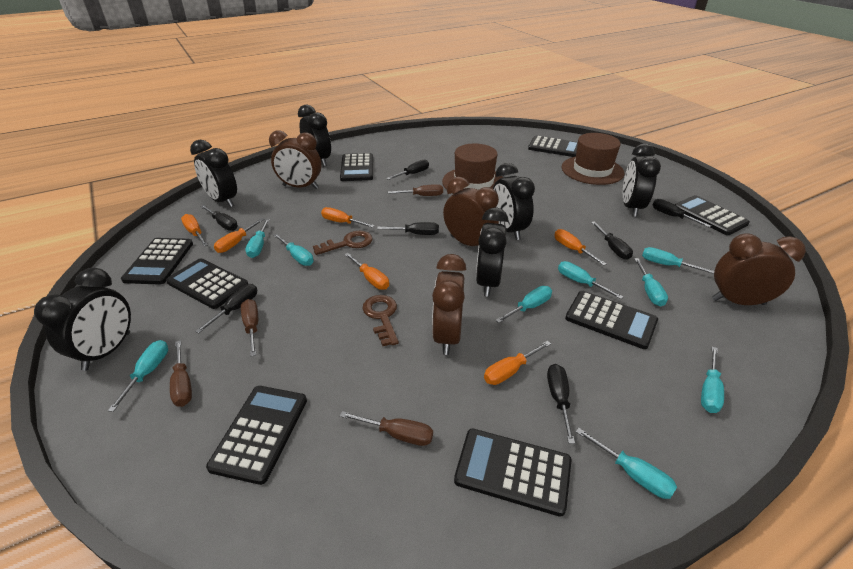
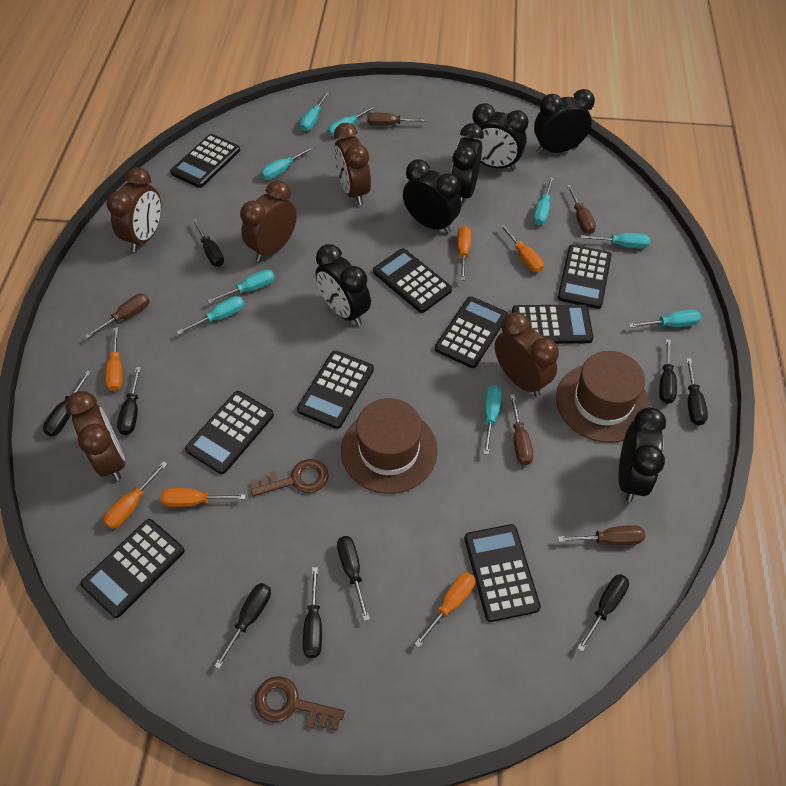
black calculator: 8 -> 9
black screwdriver: 7 -> 9
brown clock: 4 -> 5
brown screwdriver: 4 -> 5

